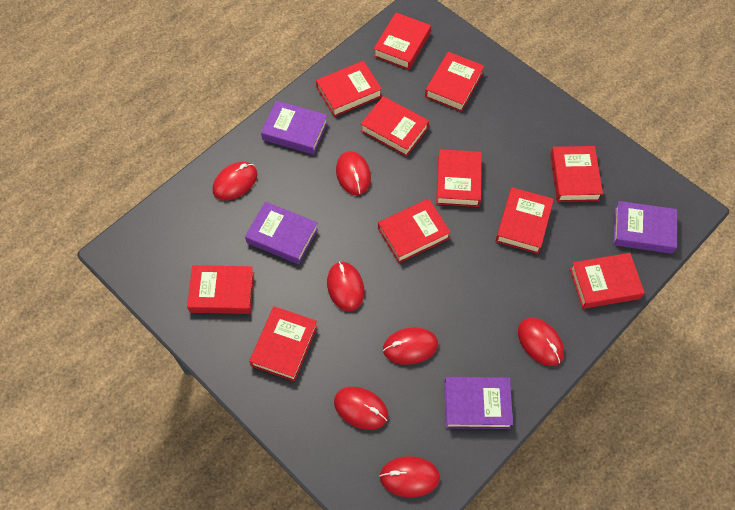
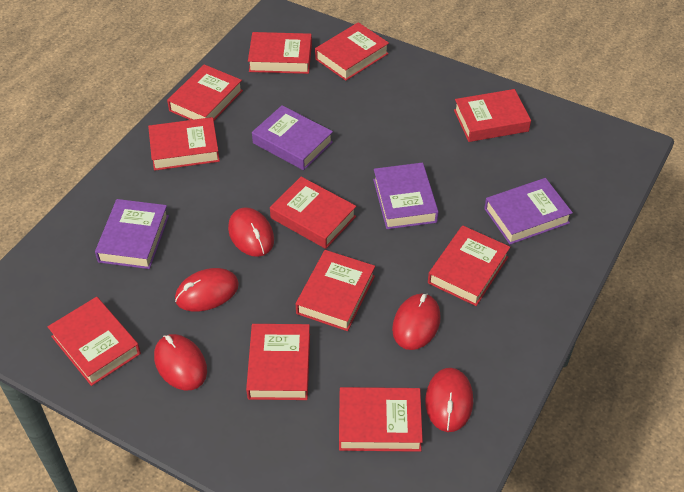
red mouse: 7 -> 5

